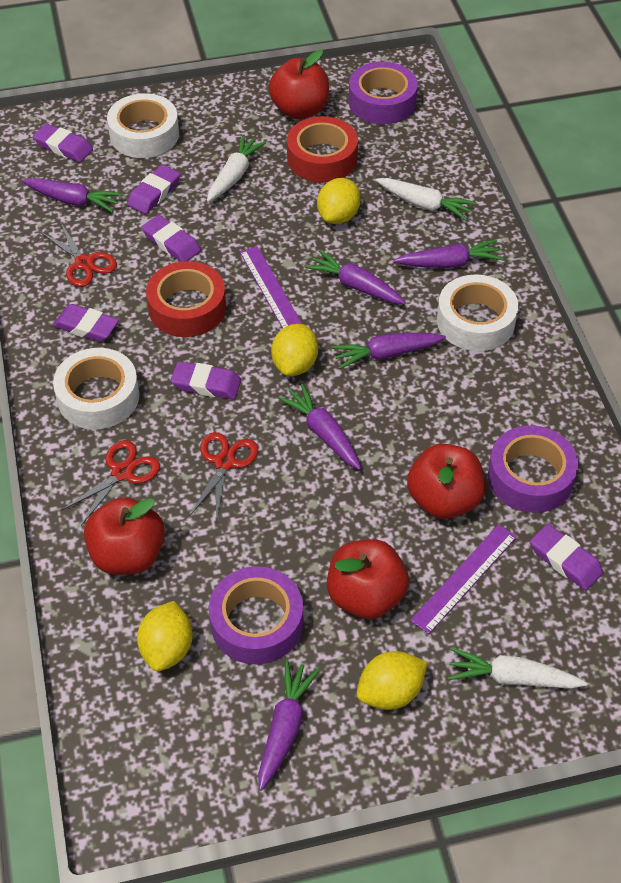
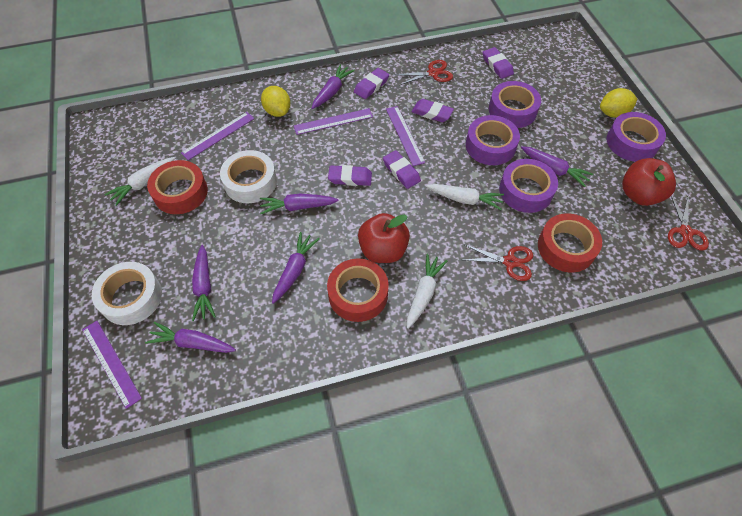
purple eraser: 6 -> 5
purple ruler: 2 -> 4
purple tape: 3 -> 4
red apple: 4 -> 2
red tape: 2 -> 3
white tape: 3 -> 2
yellow lemon: 4 -> 2

